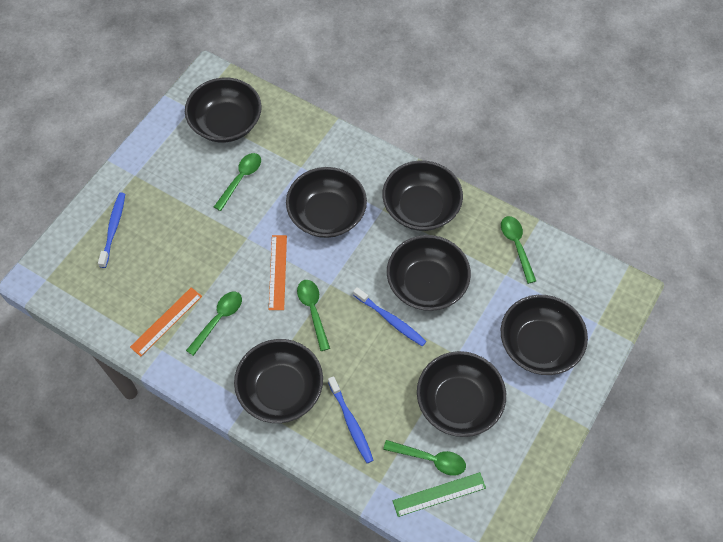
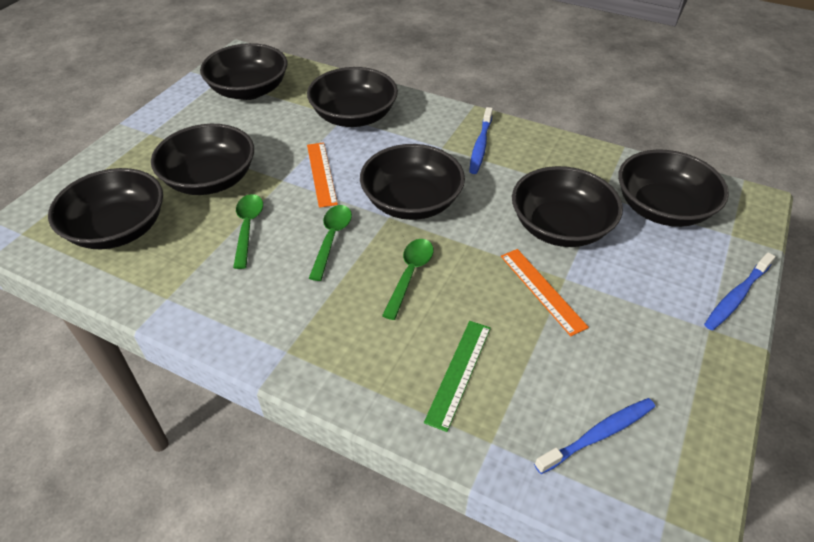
green spoon: 5 -> 3

